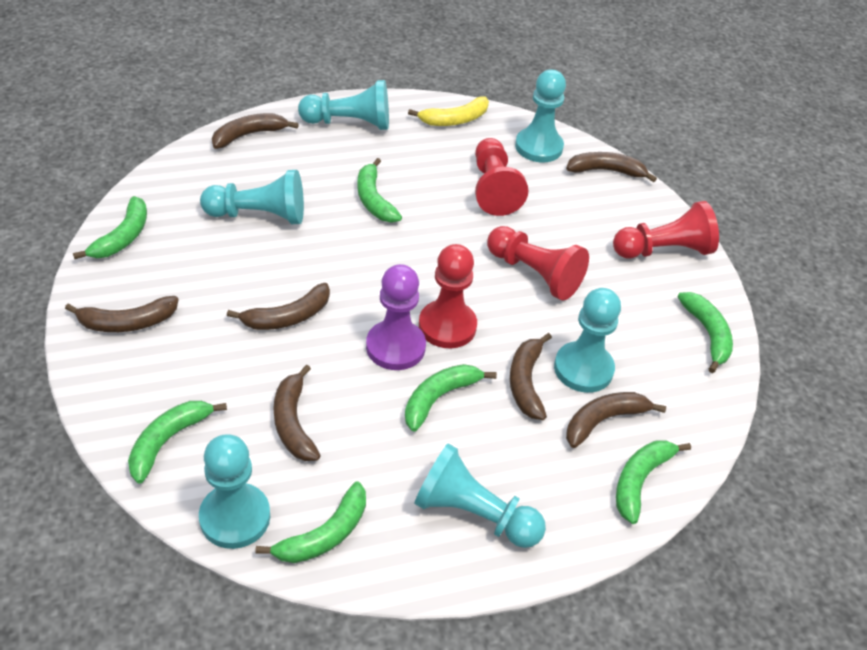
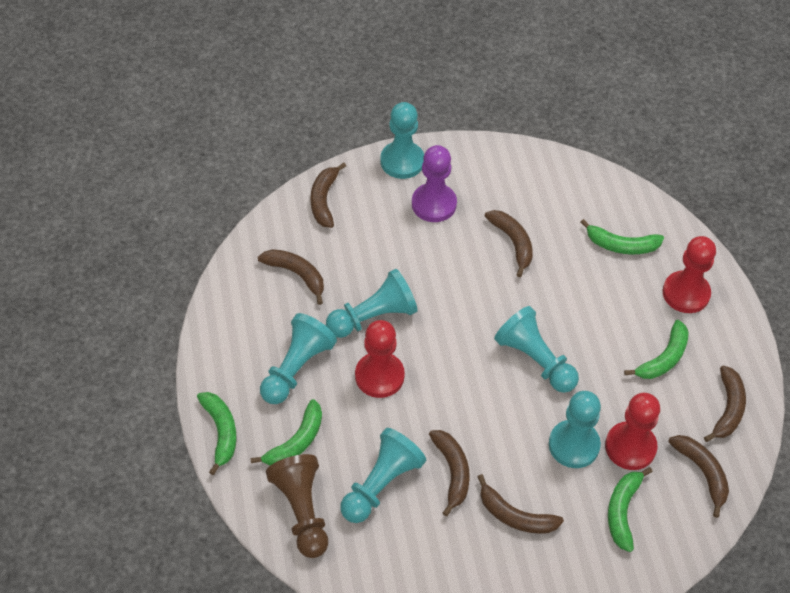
brown pawn: 0 -> 1
green banana: 7 -> 5
red pawn: 4 -> 3
yellow banana: 1 -> 0

